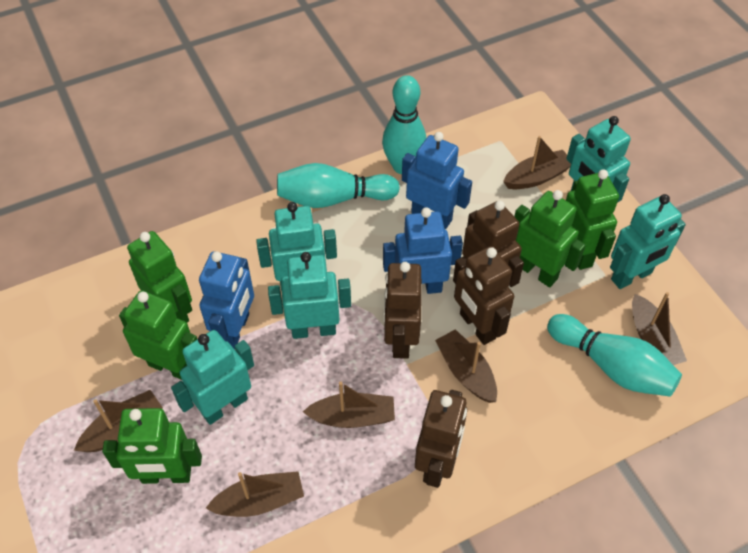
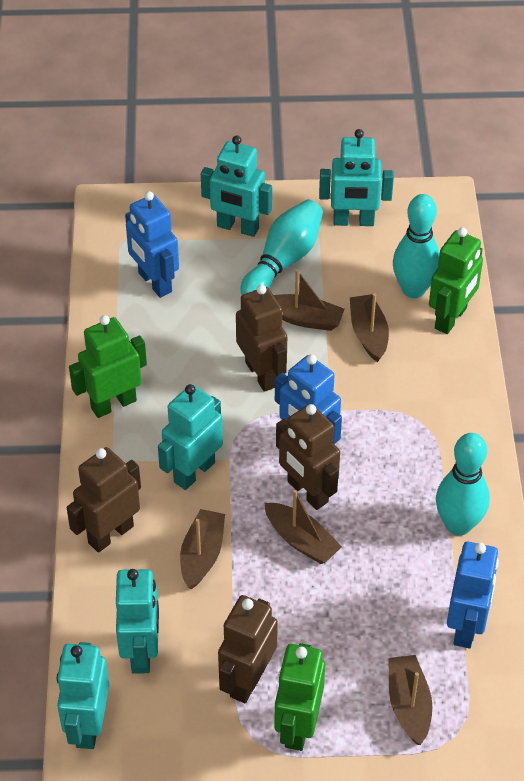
brown boat: 6 -> 5
green robot: 5 -> 3

